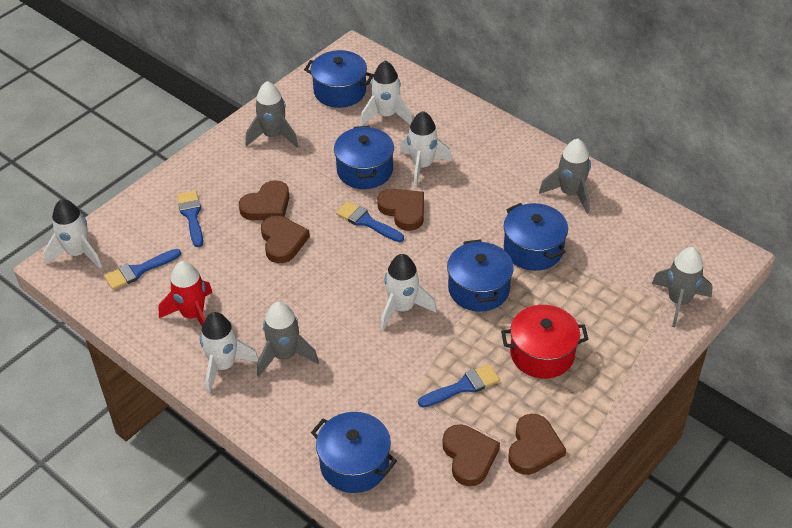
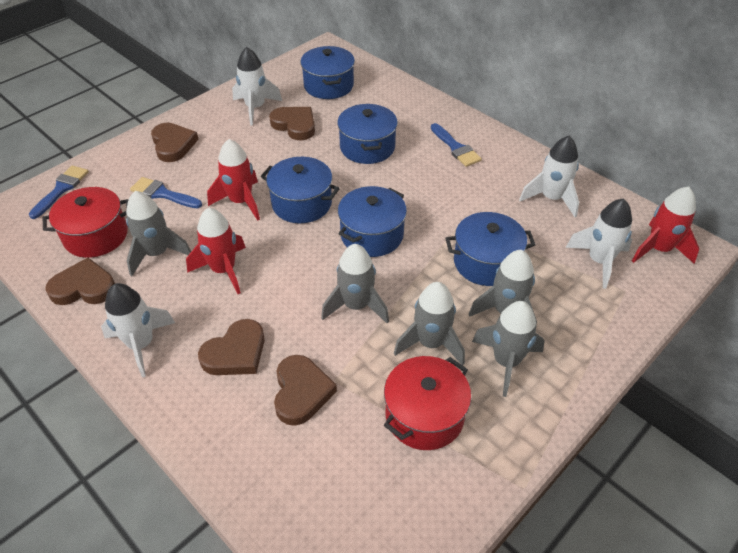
blue brush: 4 -> 3
grey rocket: 4 -> 5
red pot: 1 -> 2
red rocket: 1 -> 3
white rocket: 5 -> 4

